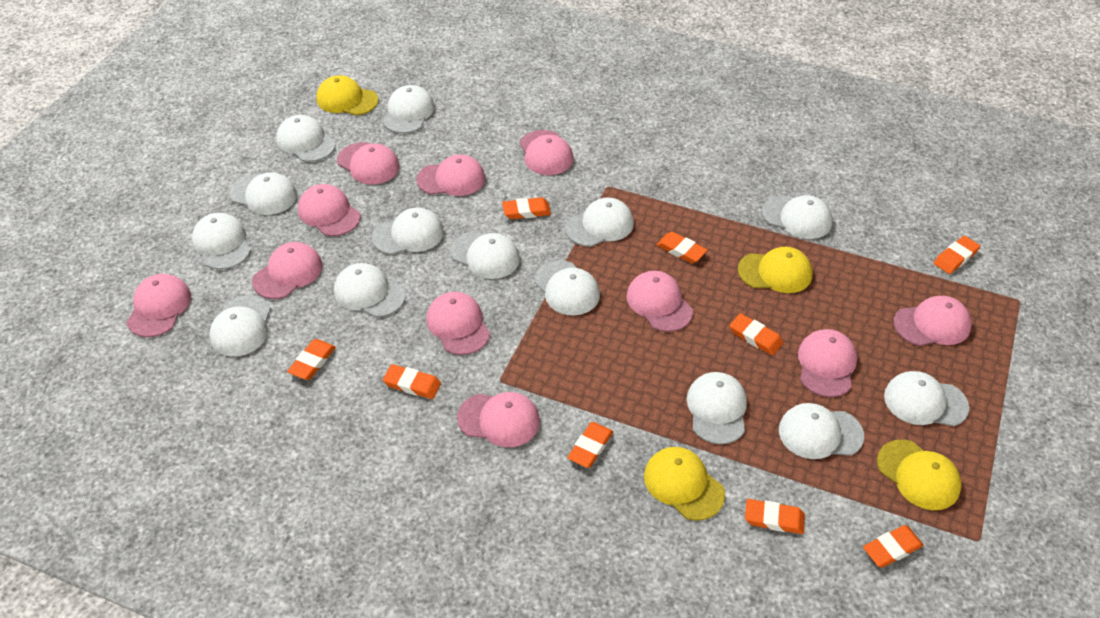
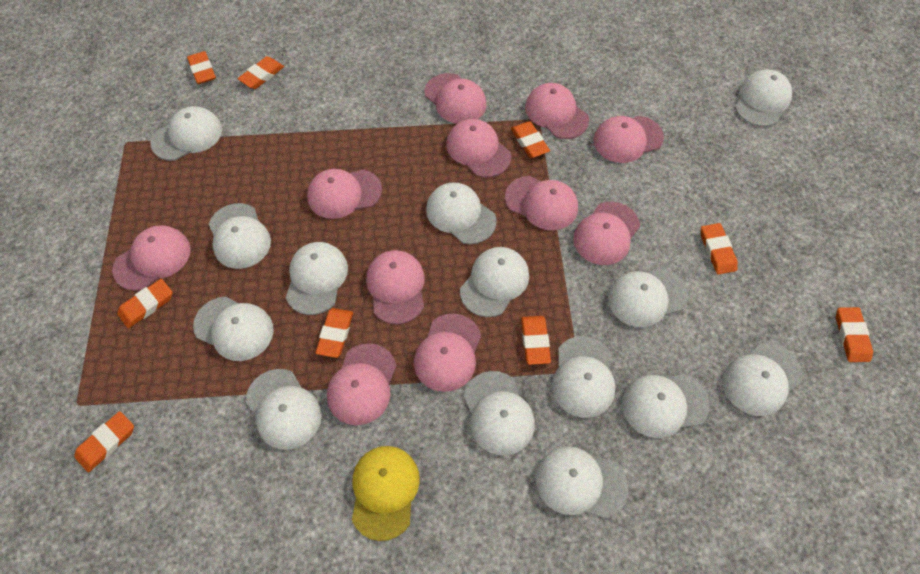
yellow cap: 4 -> 1

